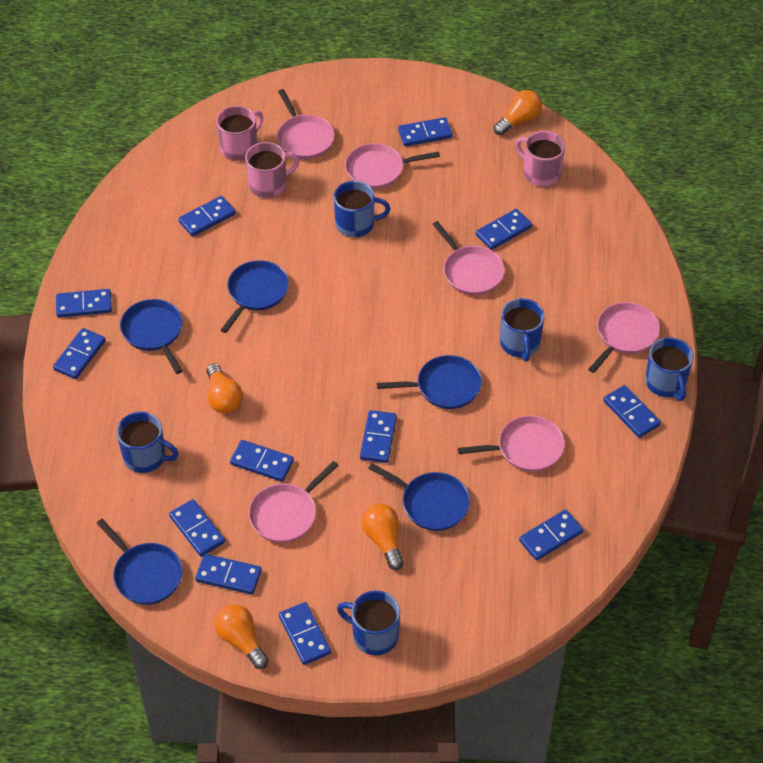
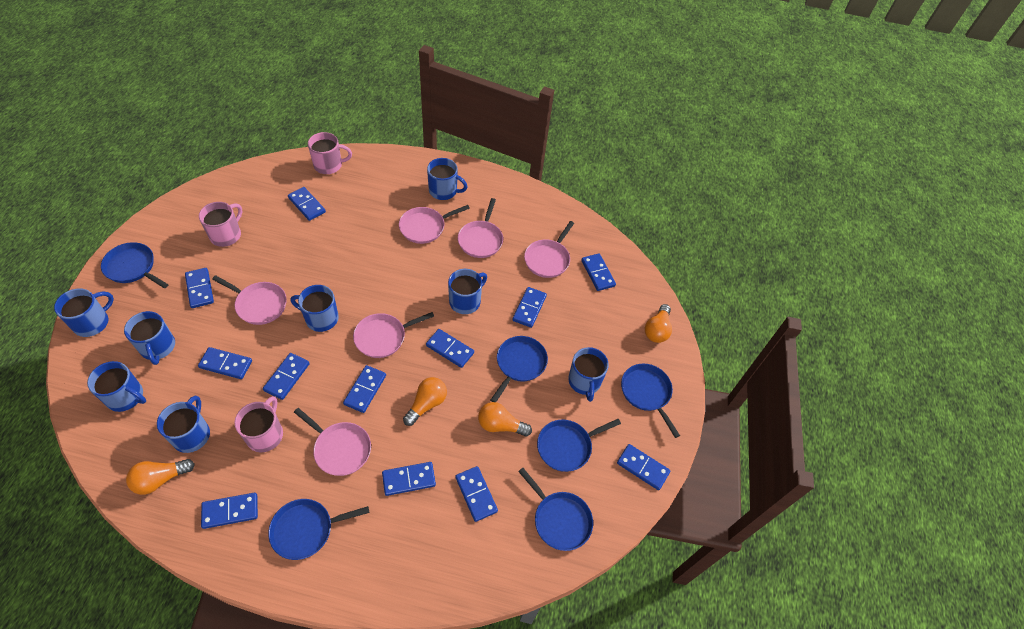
blue mug: 5 -> 8
blue pan: 5 -> 6

